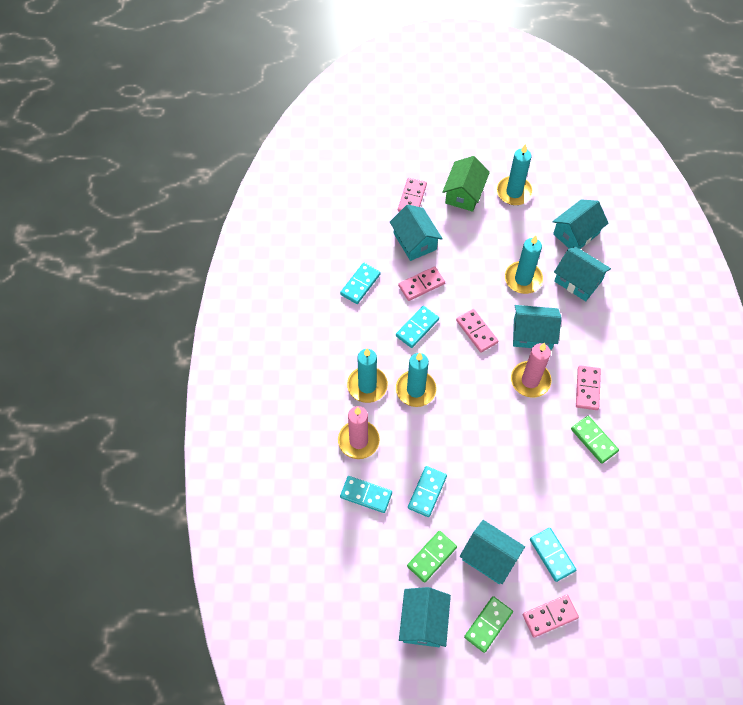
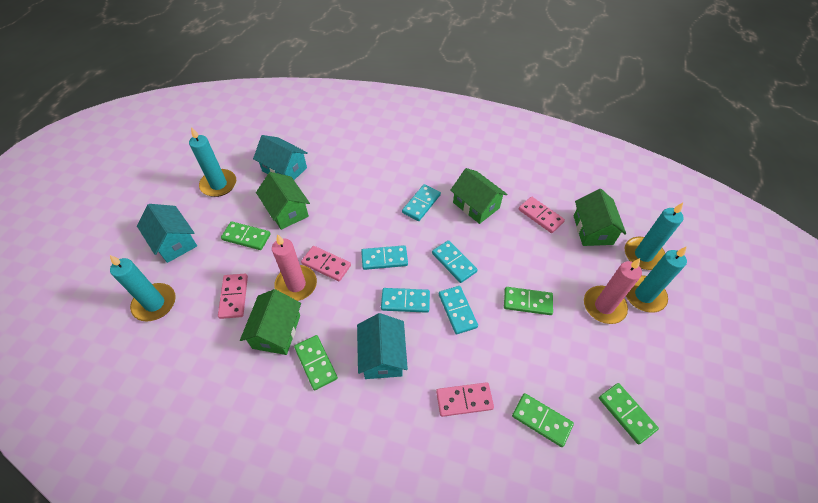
green domino: 3 -> 5
green house: 1 -> 4
pink domino: 5 -> 4
turquoise house: 6 -> 3

